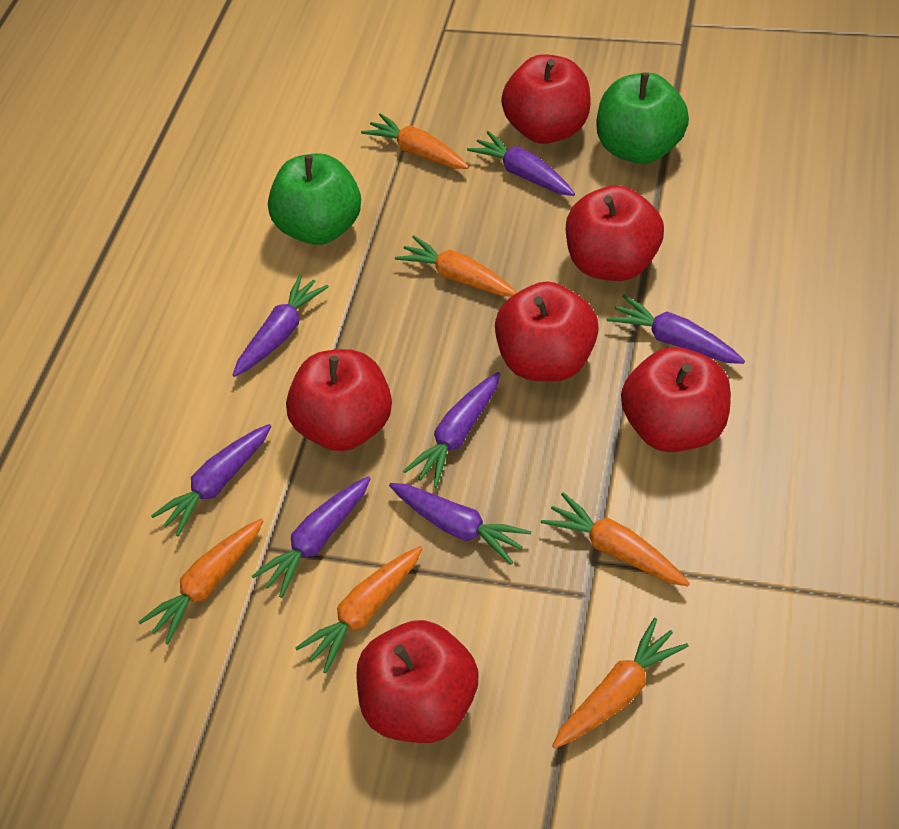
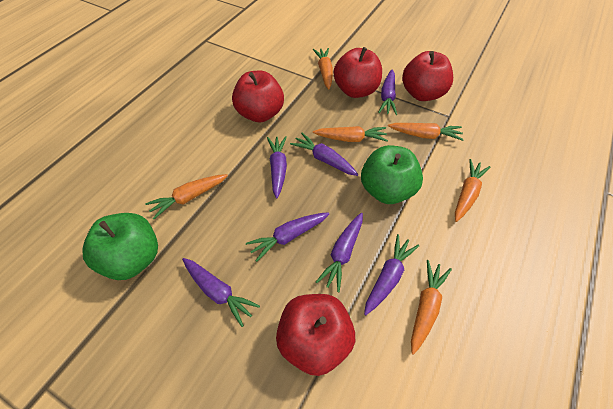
red apple: 6 -> 4

